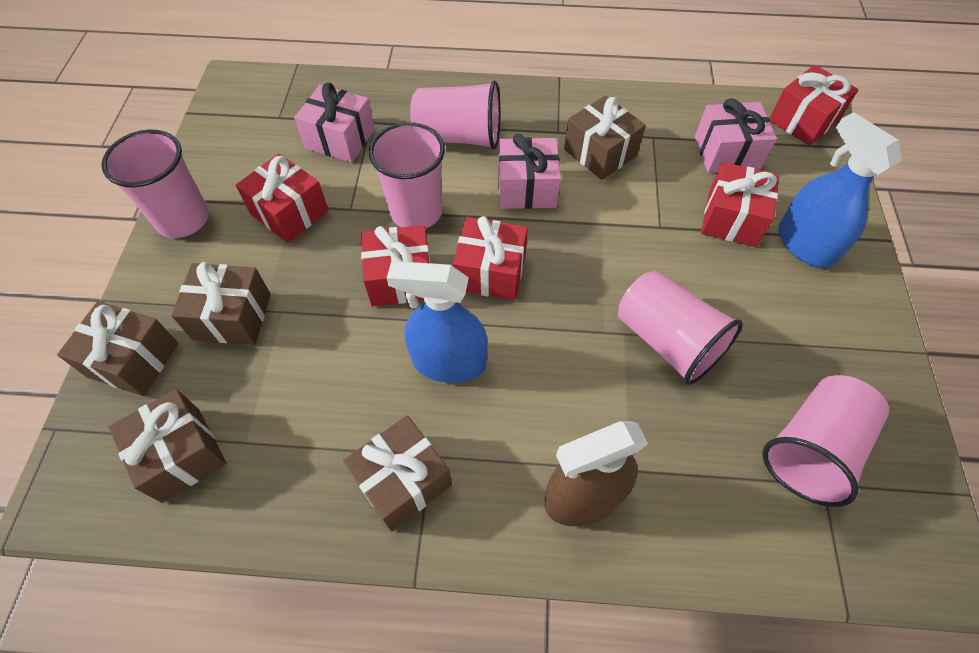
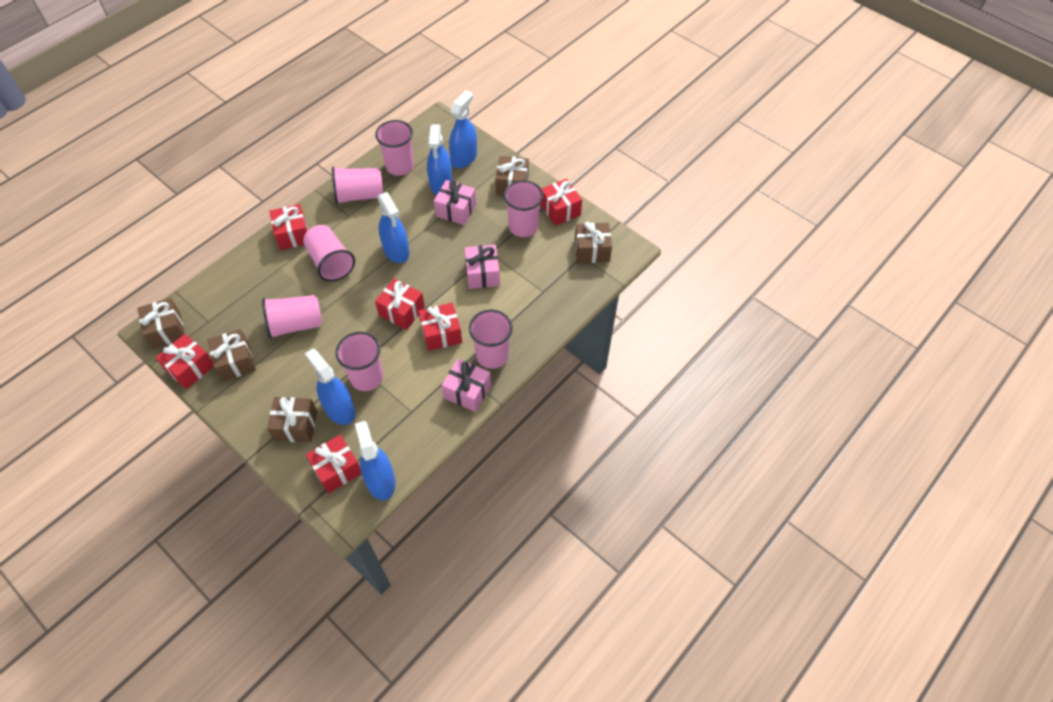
blue spray bottle: 2 -> 5
brown spray bottle: 1 -> 0
pink cup: 5 -> 7
red gift: 5 -> 6

